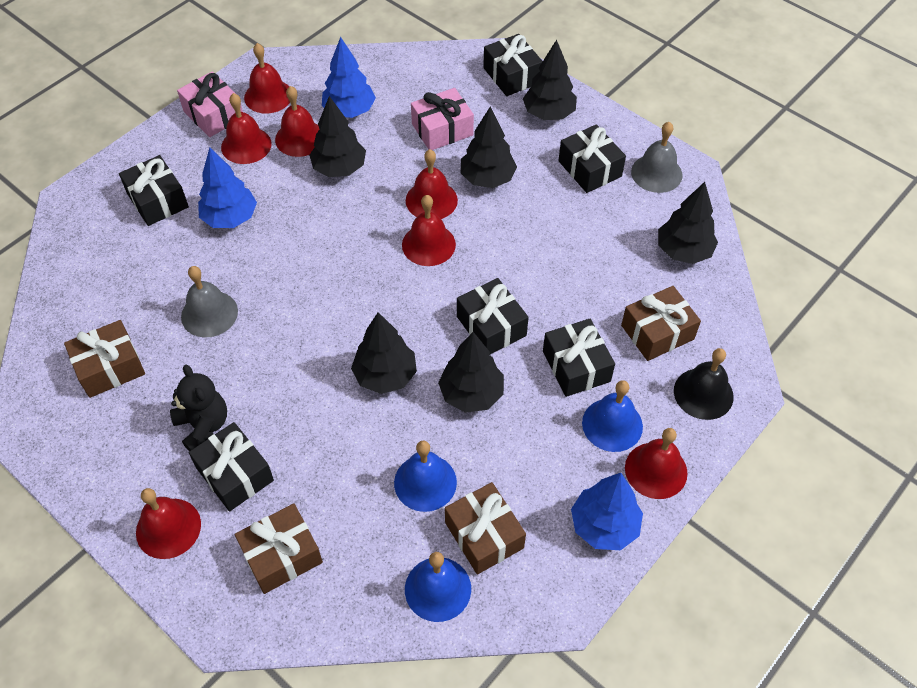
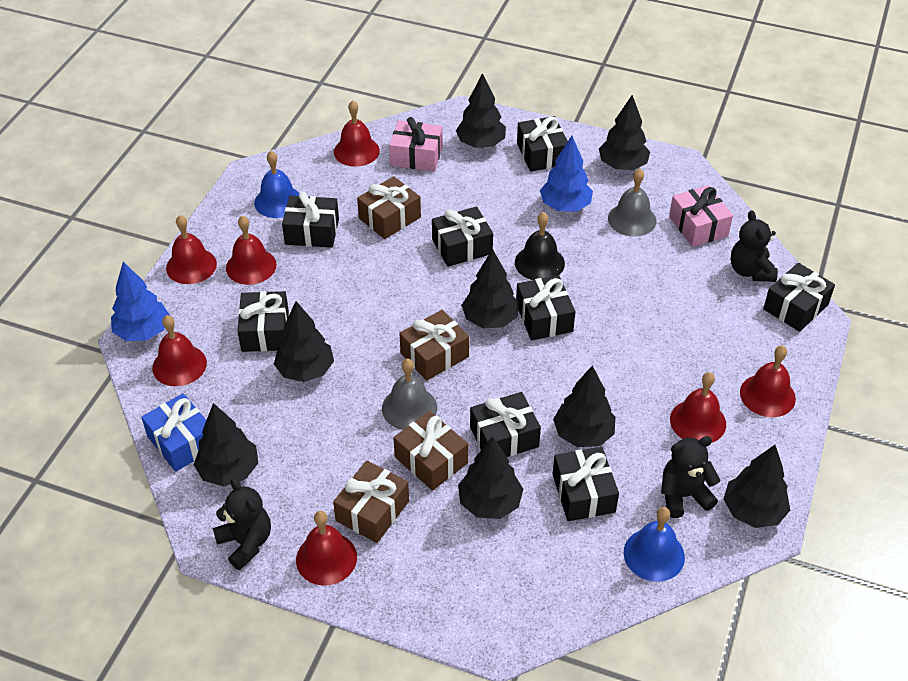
black gift: 6 -> 8
black teddy bear: 1 -> 3
black tree: 6 -> 8
blue bell: 3 -> 2
blue gift: 0 -> 1
blue tree: 3 -> 2

